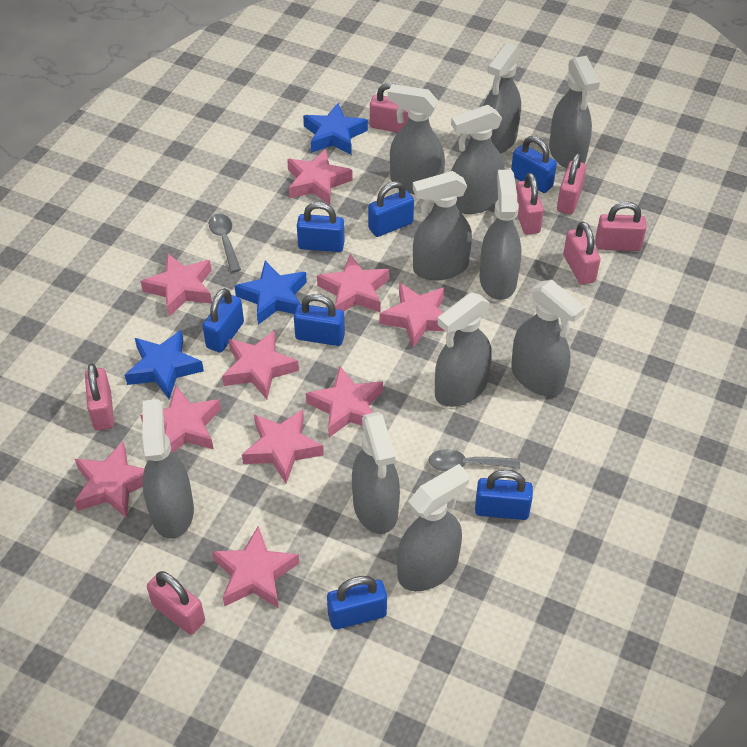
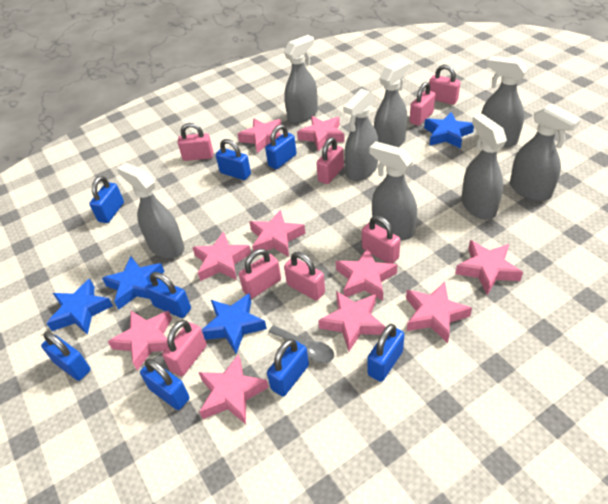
blue padlock: 7 -> 8
blue star: 3 -> 4
grey spoon: 2 -> 1
grey spray bottle: 11 -> 8
pink padlock: 7 -> 8

